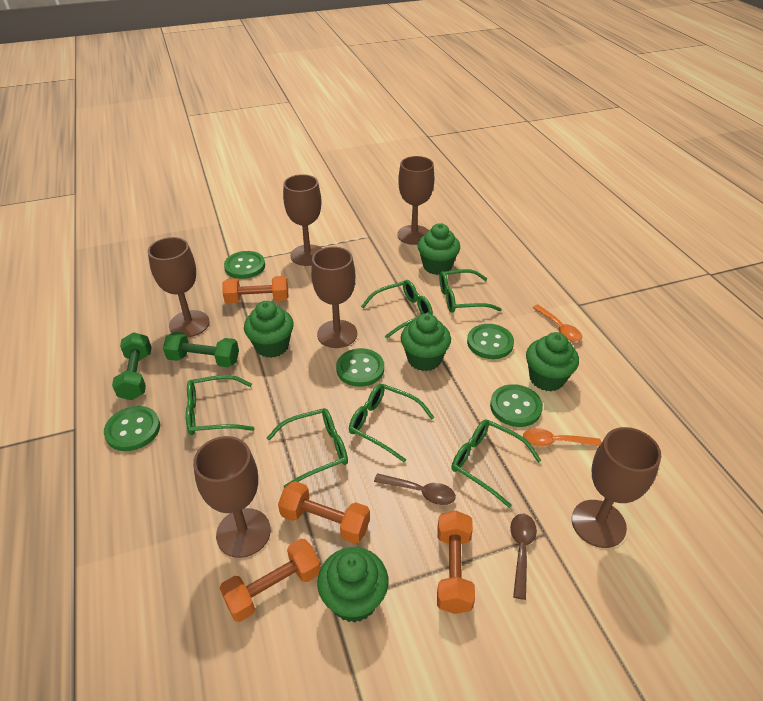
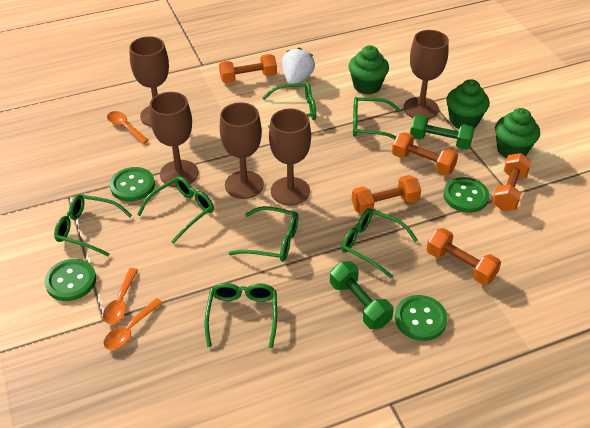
brown goblet: 6 -> 5
brown spoon: 2 -> 0
green button: 5 -> 4
green cupcake: 5 -> 3
green glasses: 6 -> 7
orange dumbbell: 4 -> 5
orange spoon: 2 -> 3
white strawberry: 0 -> 1

